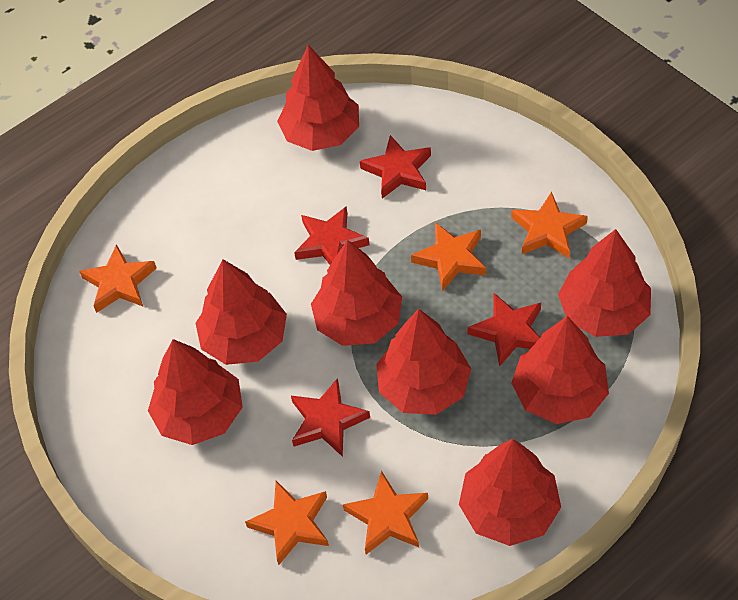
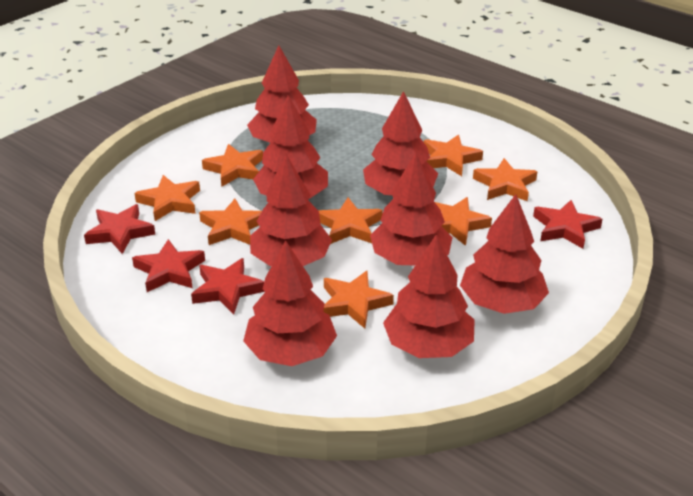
orange star: 5 -> 8

